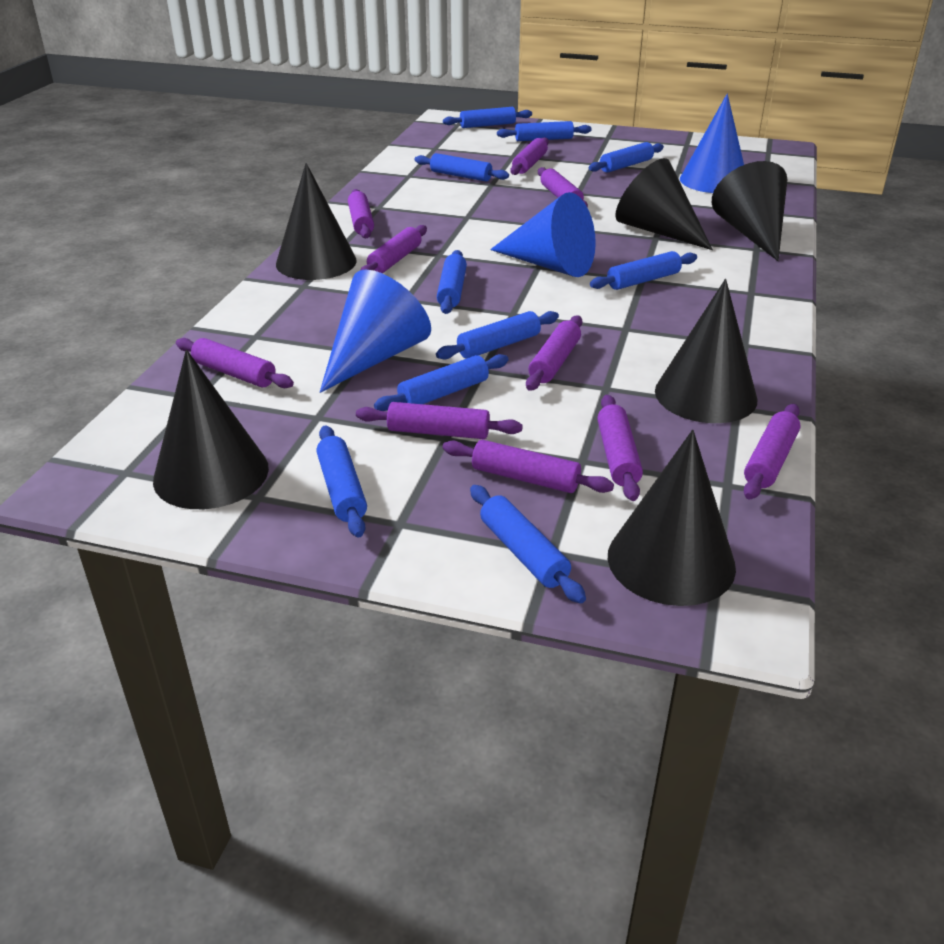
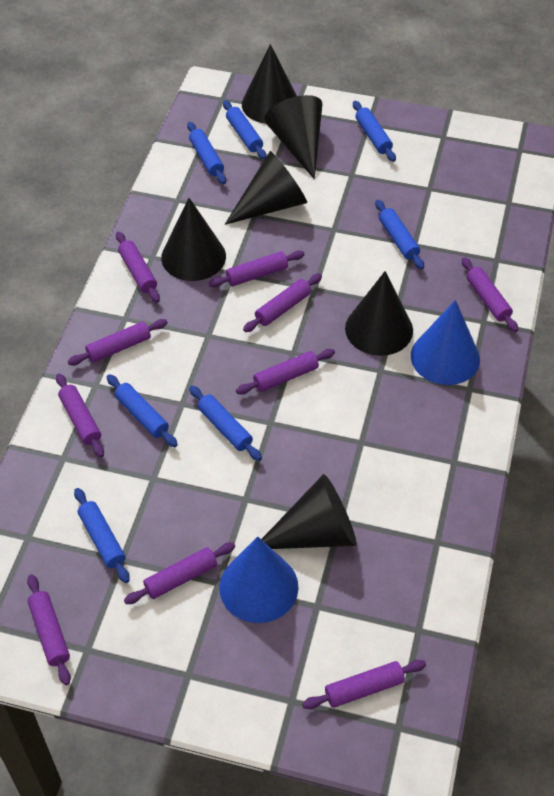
blue cone: 3 -> 2
blue rolling pin: 10 -> 7

